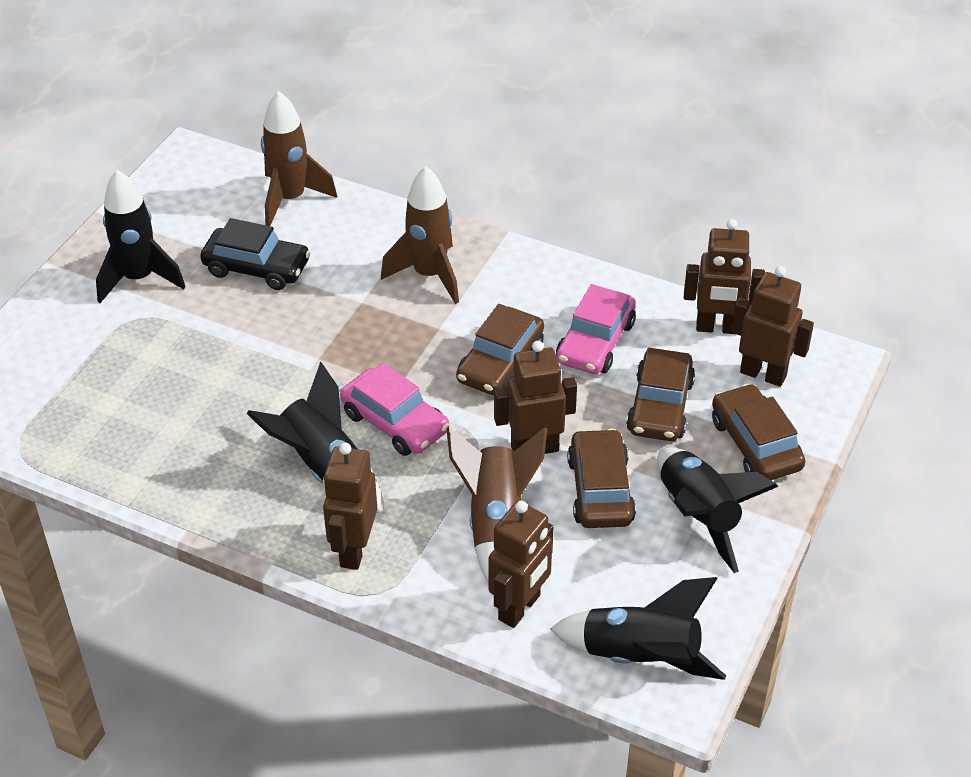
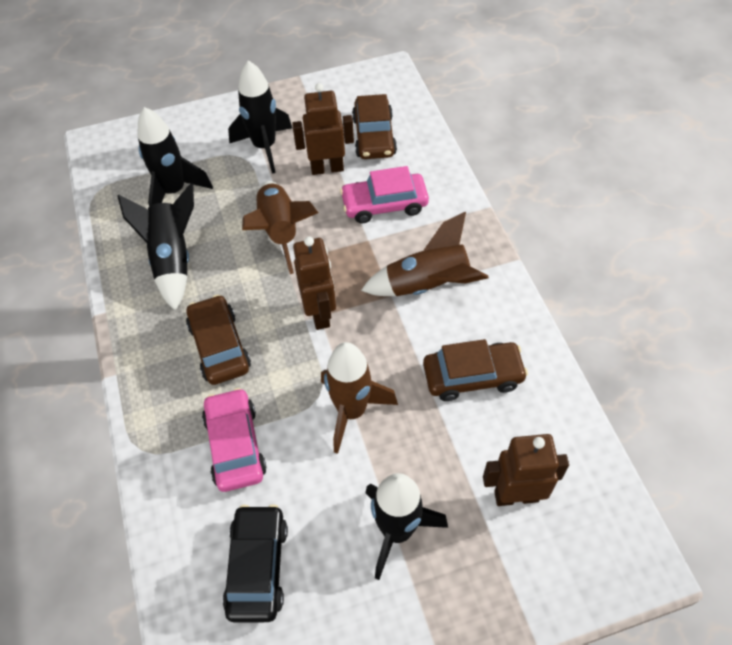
brown car: 4 -> 3
brown robot: 5 -> 3

